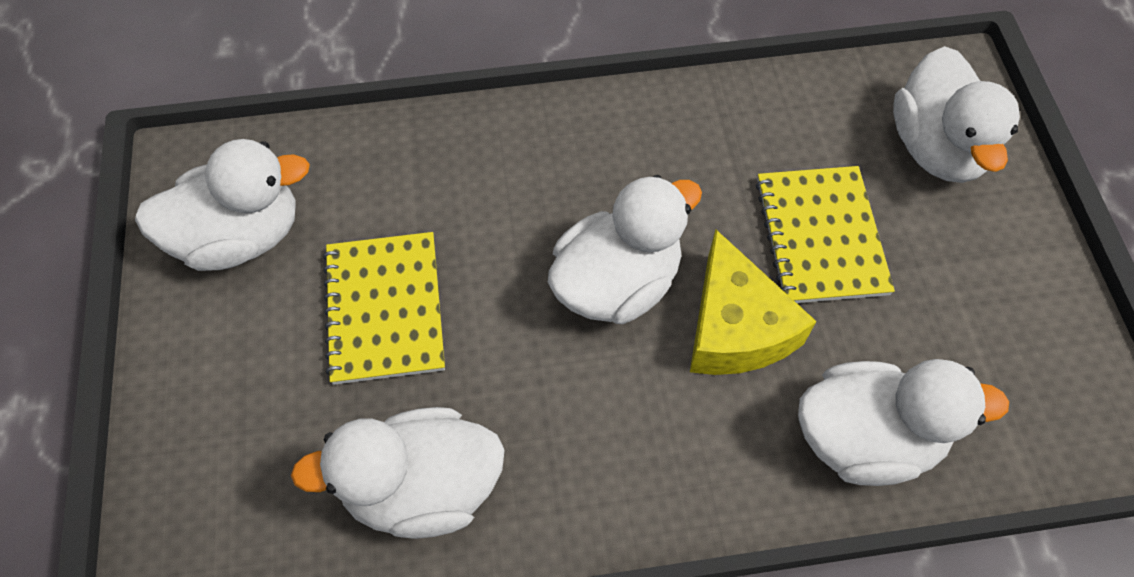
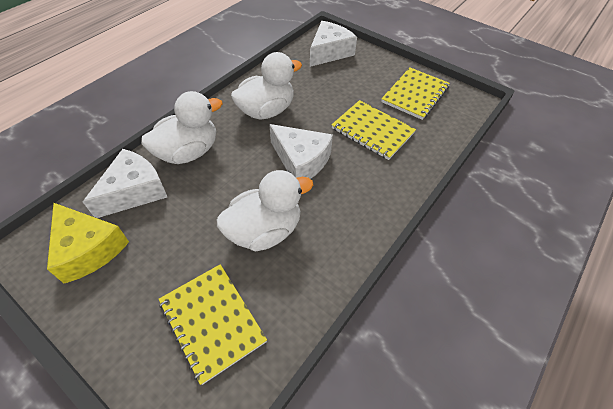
white cheese: 0 -> 3
white duck: 5 -> 3
yellow notebook: 2 -> 3

